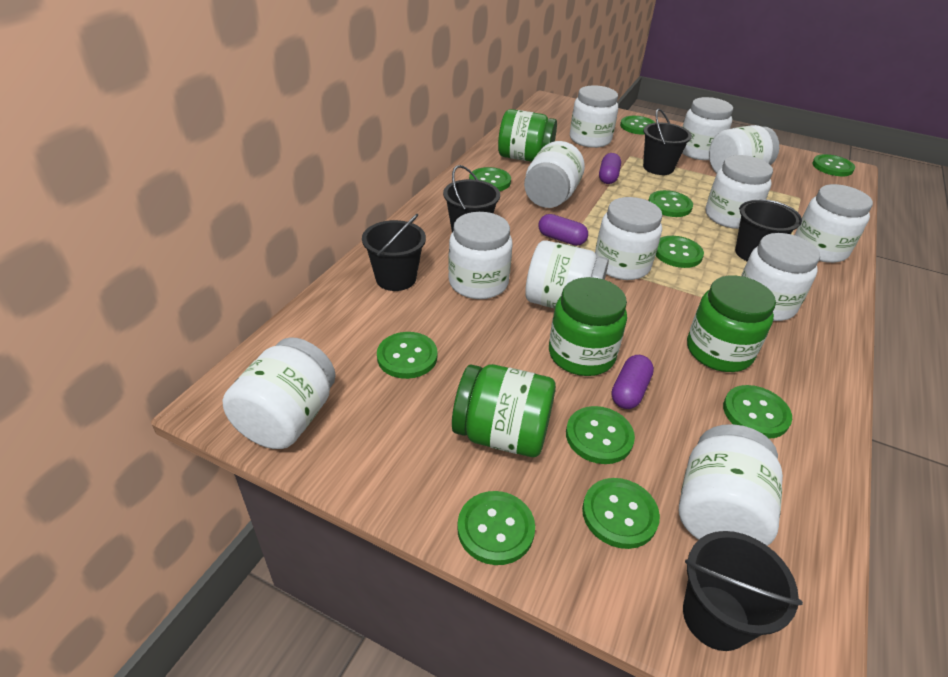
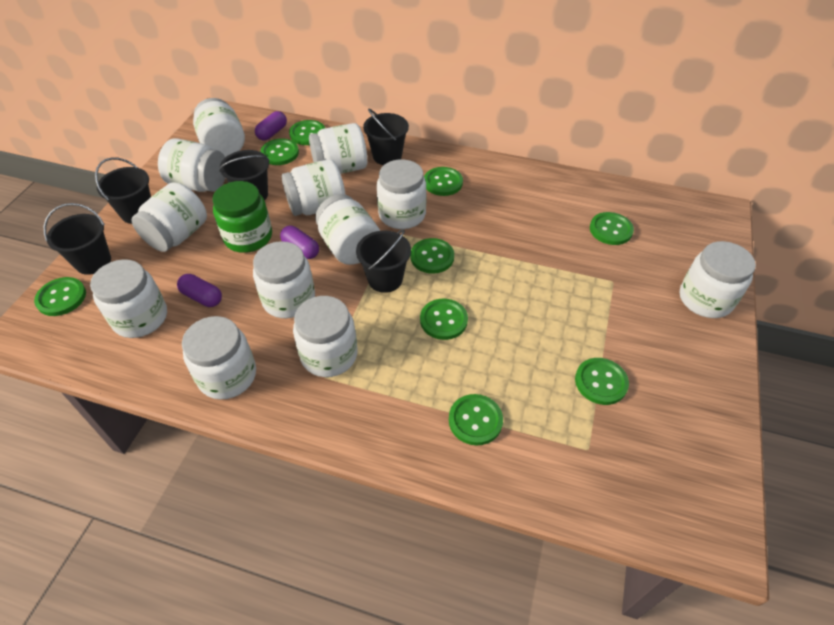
green button: 10 -> 9
green jar: 4 -> 1

